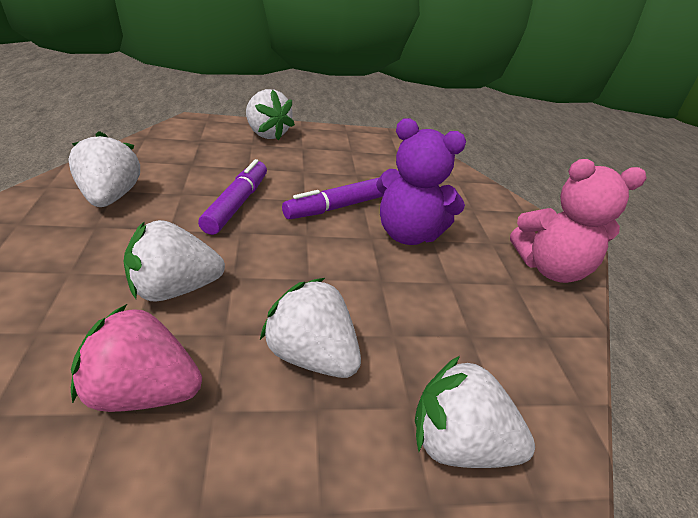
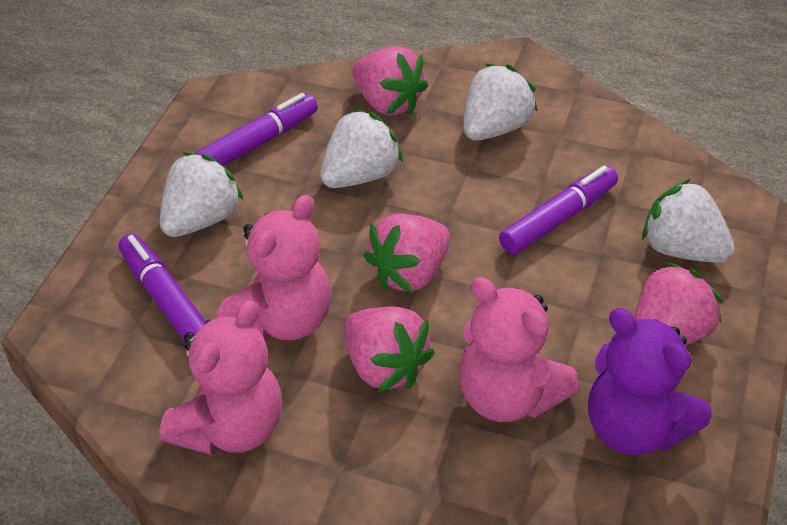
pink strawberry: 1 -> 4
pink teddy bear: 1 -> 3
purple marker: 2 -> 3
white strawberry: 5 -> 4

